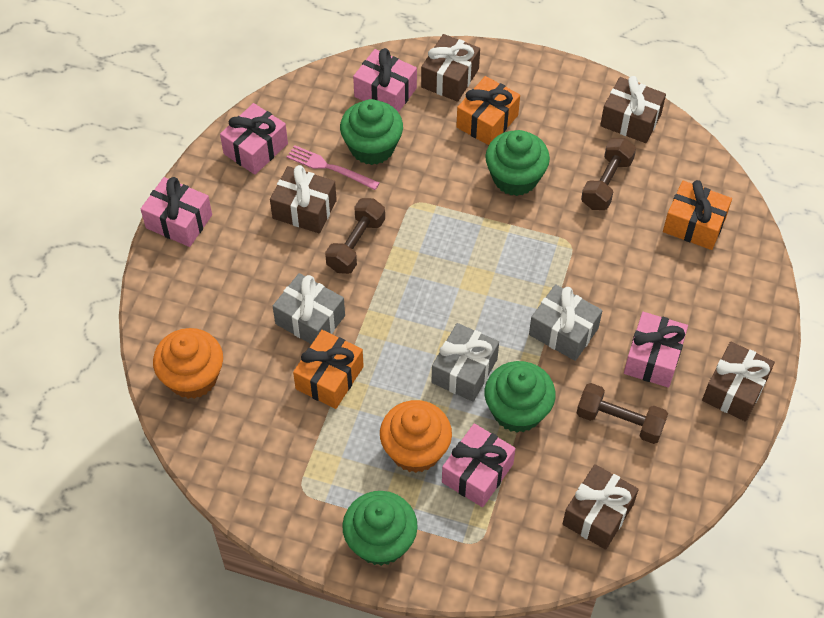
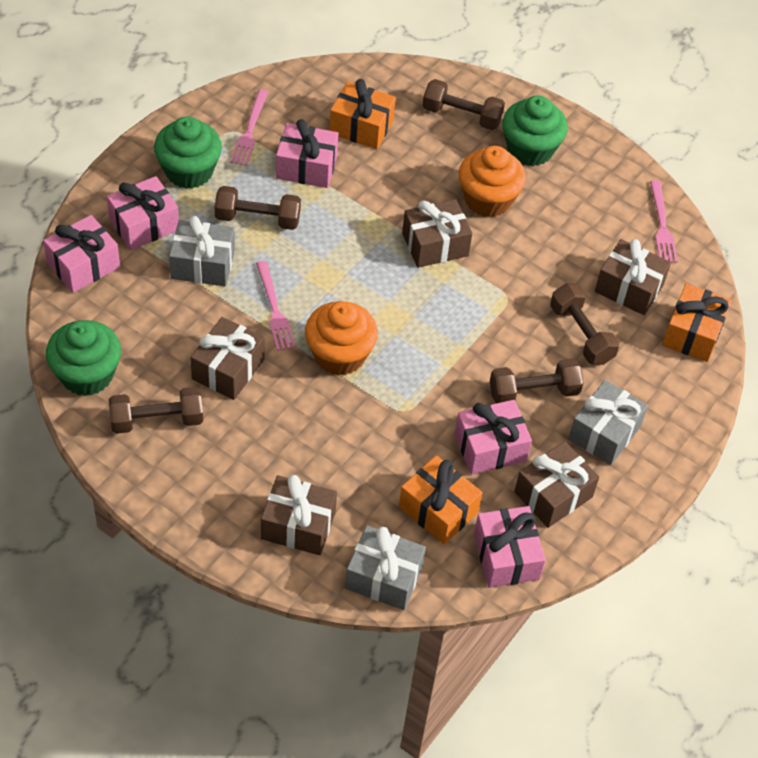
brown dumbbell: 3 -> 5
green cupcake: 4 -> 3
pink fork: 1 -> 3

